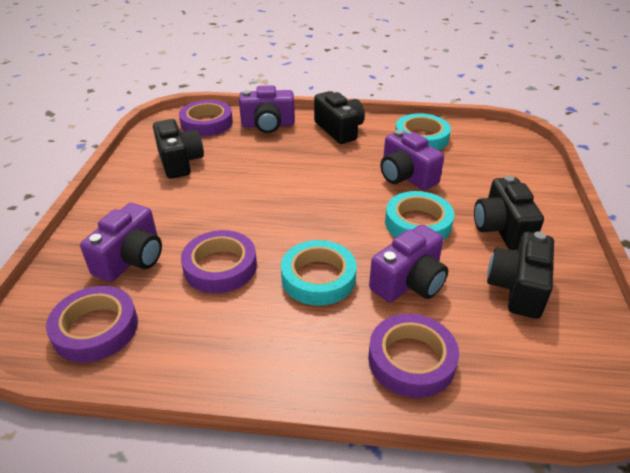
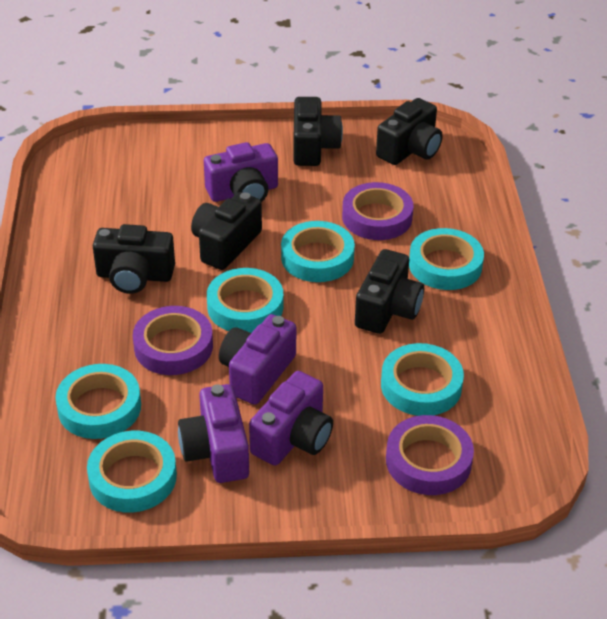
black camera: 4 -> 5
purple tape: 4 -> 3
turquoise tape: 3 -> 6

